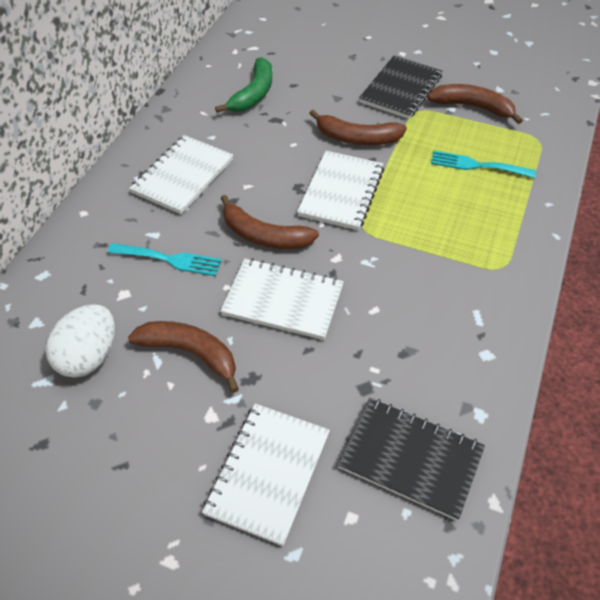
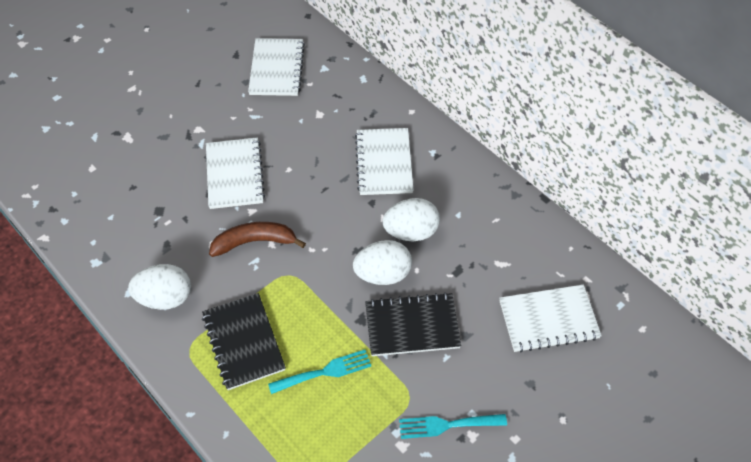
brown banana: 4 -> 1
green banana: 1 -> 0
white egg: 1 -> 3

